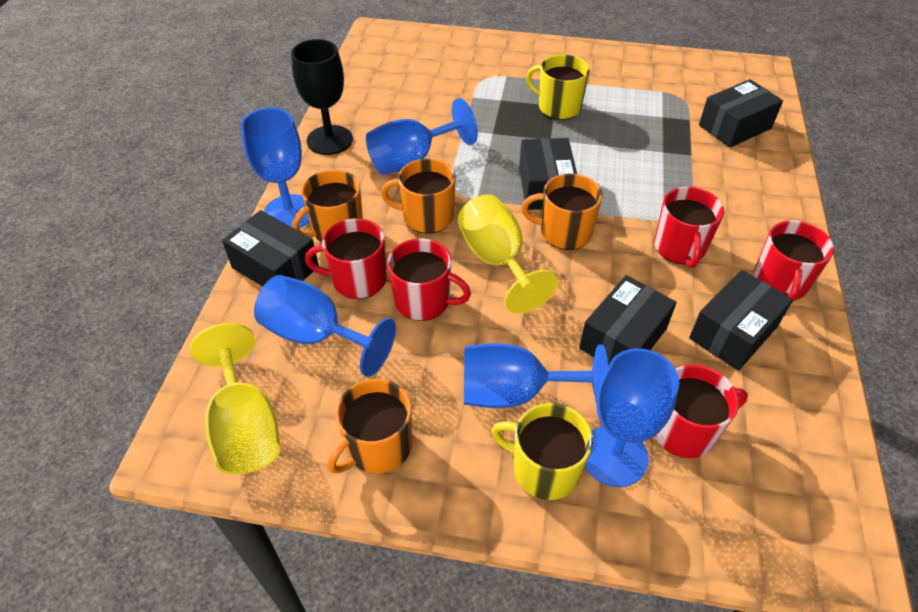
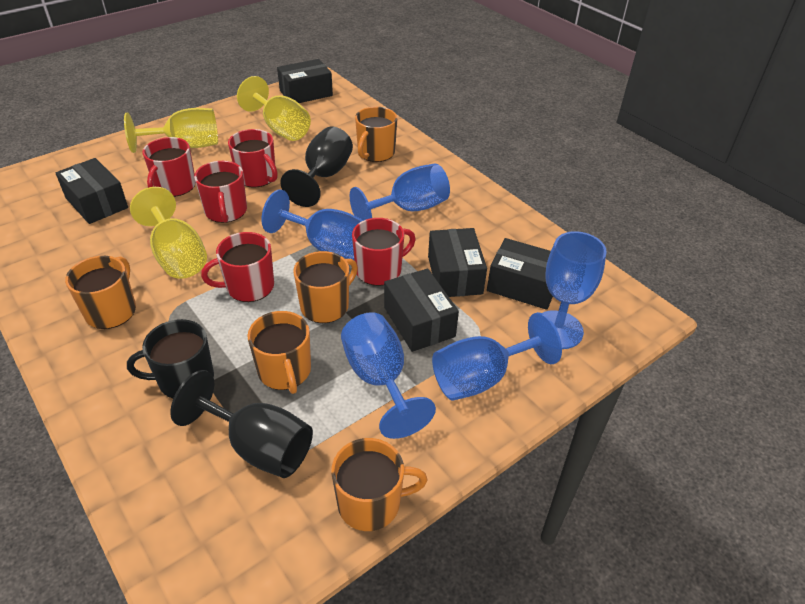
black goblet: 1 -> 2
black mug: 0 -> 1
orange mug: 4 -> 5
yellow goblet: 2 -> 3
yellow mug: 2 -> 0

